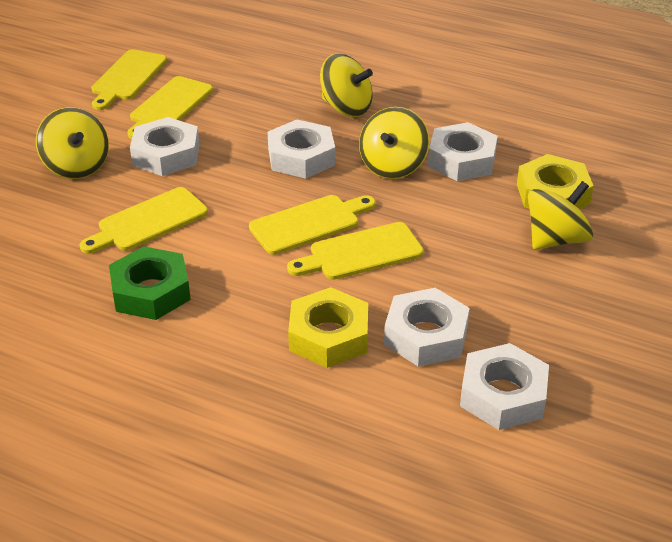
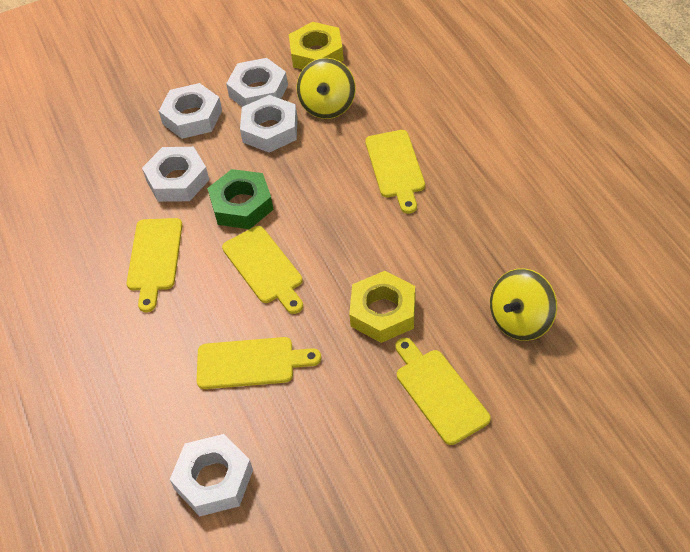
yellow spinning top: 4 -> 2

